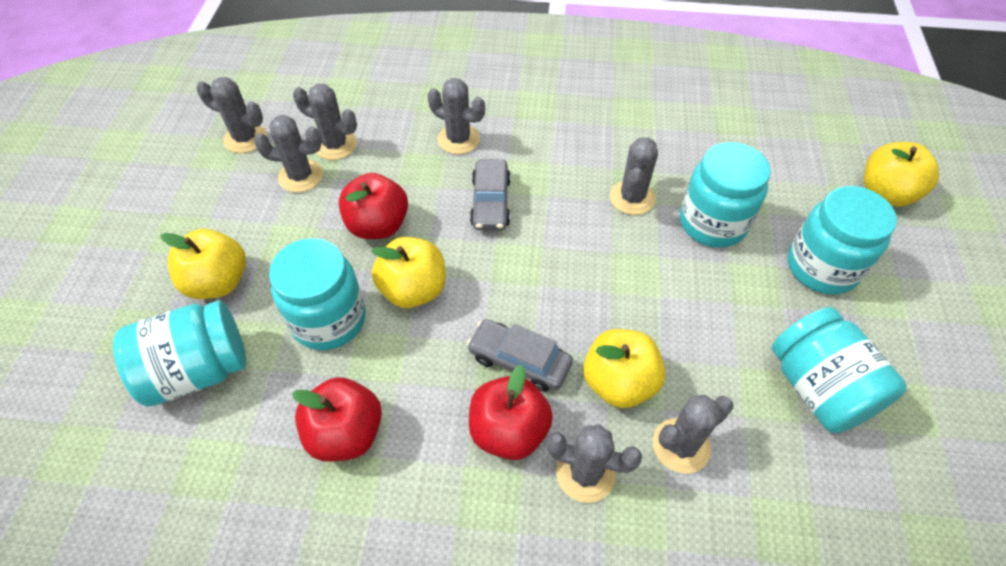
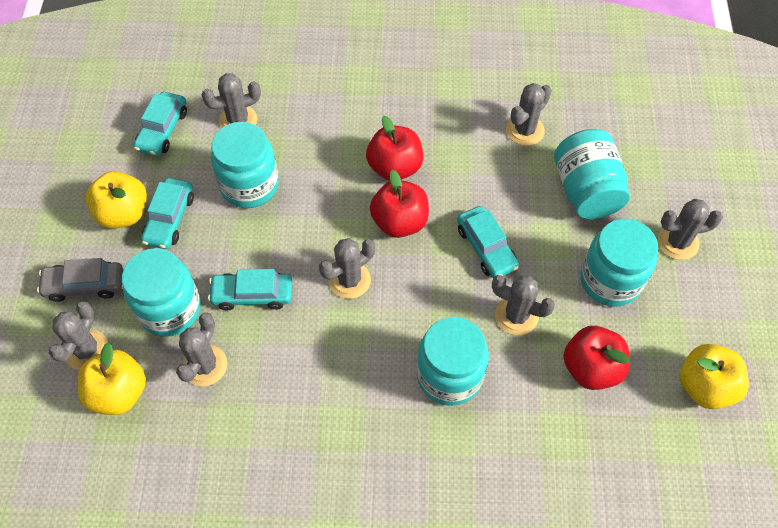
grey car: 2 -> 1
turquoise car: 0 -> 4
yellow apple: 4 -> 3

